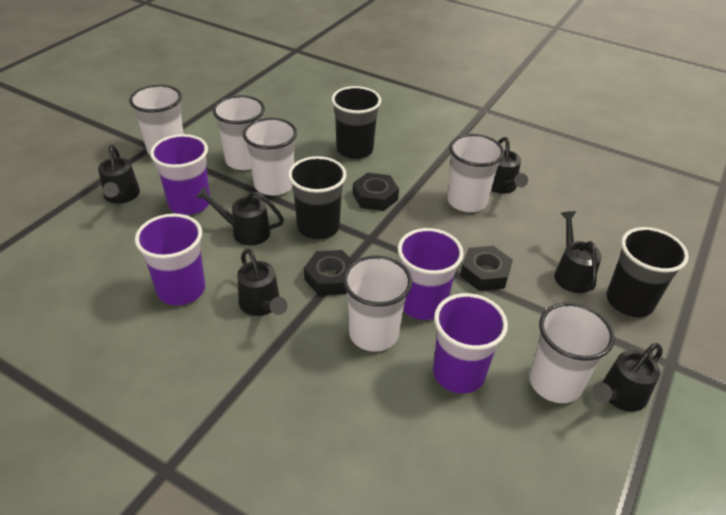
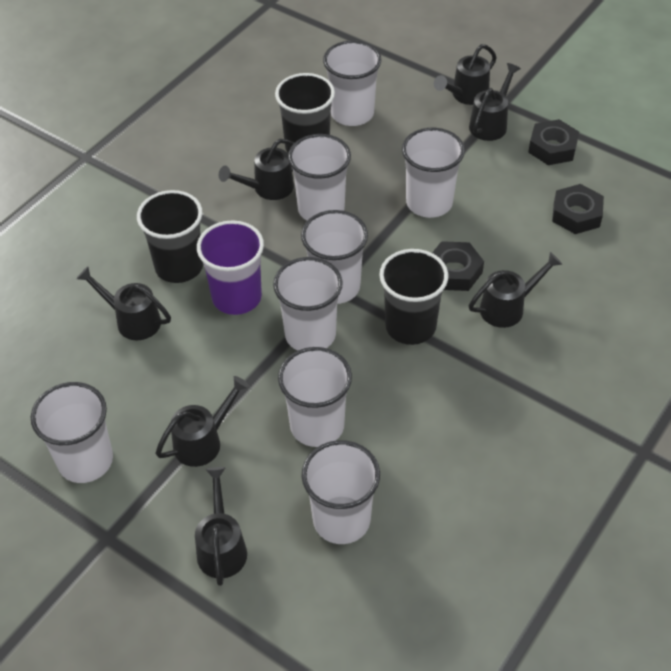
black watering can: 6 -> 7
purple cup: 4 -> 1
white cup: 6 -> 8

